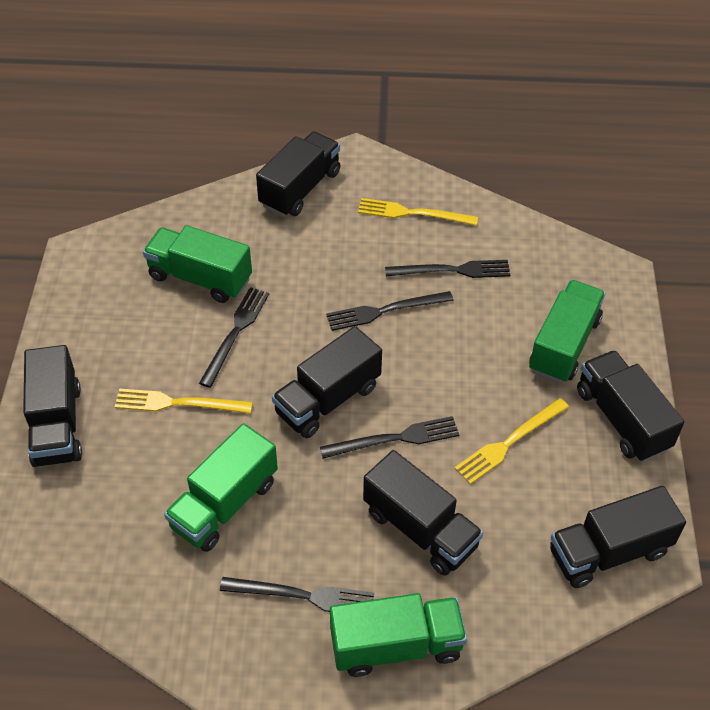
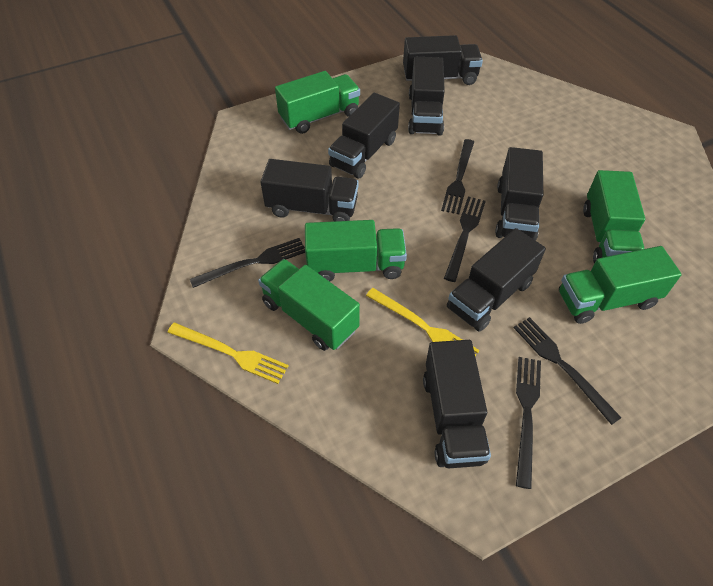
black truck: 6 -> 7
green truck: 4 -> 5
yellow fork: 3 -> 2

